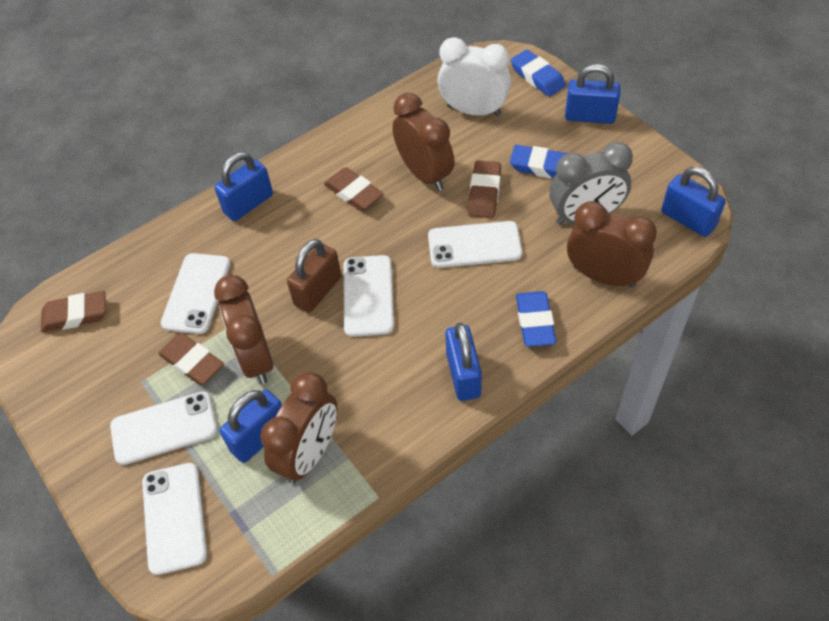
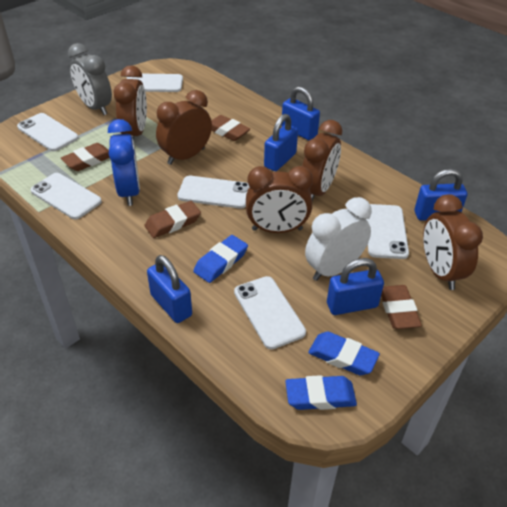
blue clock: 0 -> 1
brown clock: 4 -> 5
brown padlock: 1 -> 0
white phone: 5 -> 6

